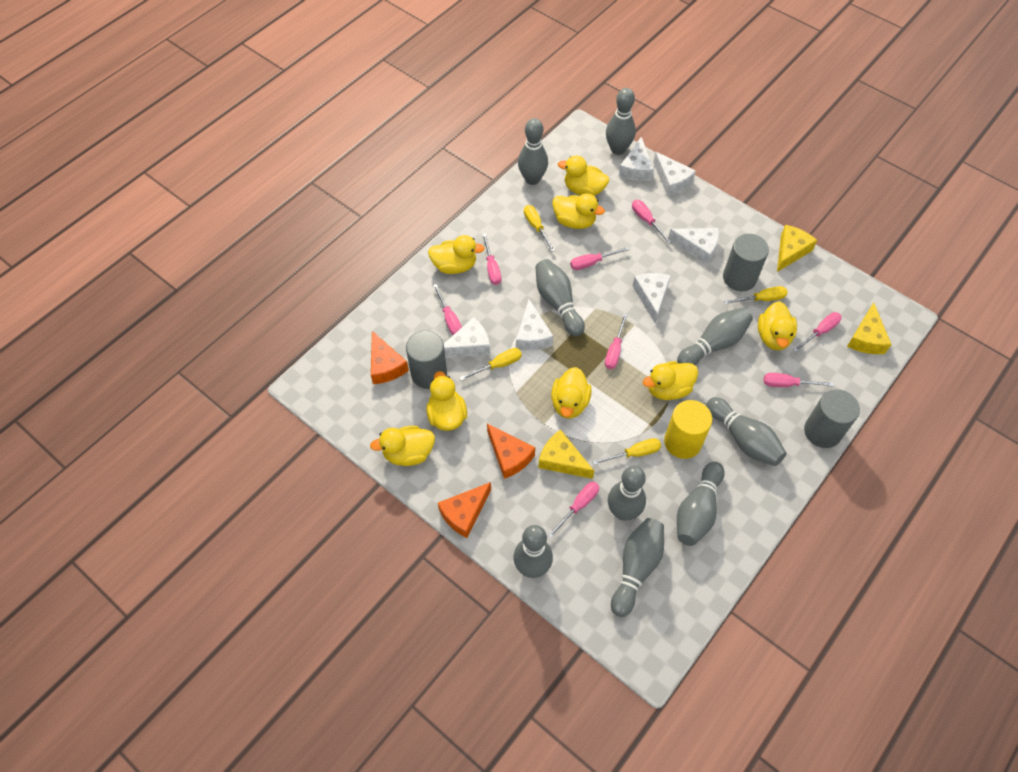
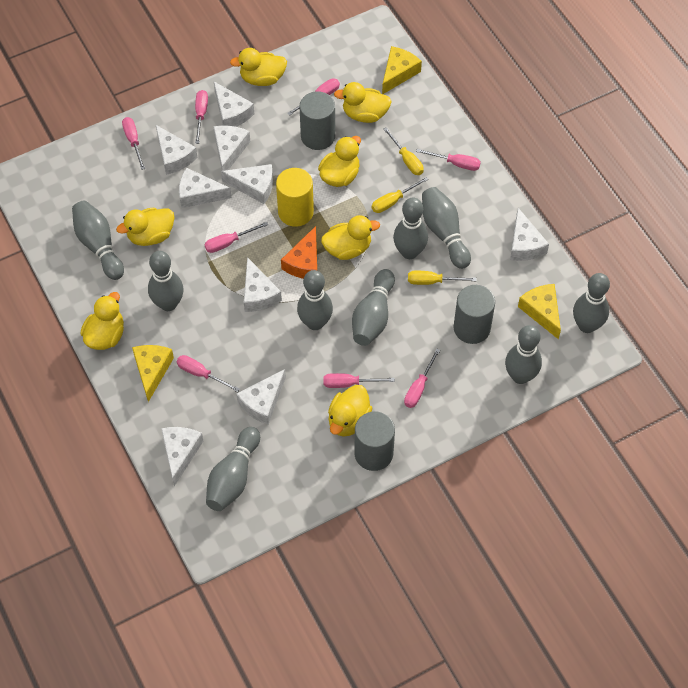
orange cheese: 3 -> 1
white cheese: 6 -> 9
yellow duck: 8 -> 7
yellow screwdriver: 4 -> 3

